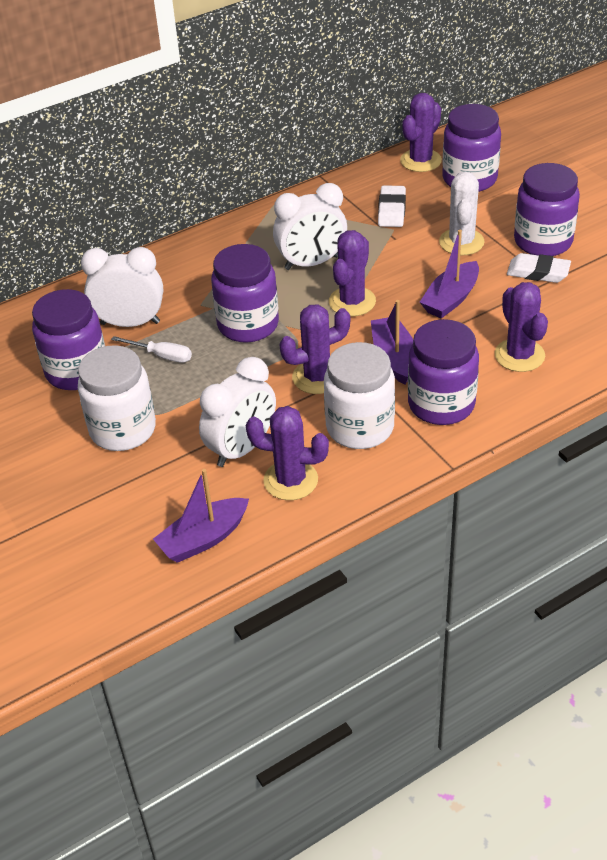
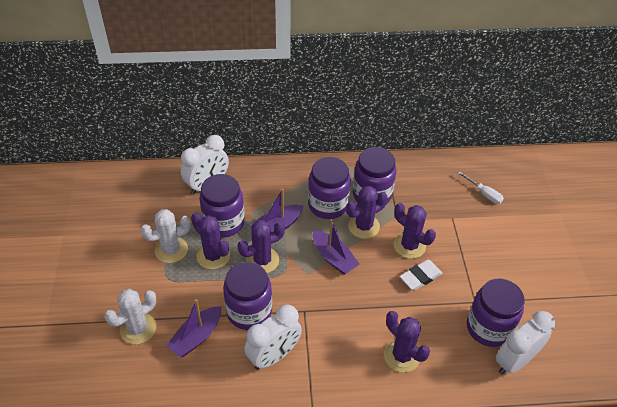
white cactus: 1 -> 2
white eraser: 2 -> 1
white jar: 2 -> 0

